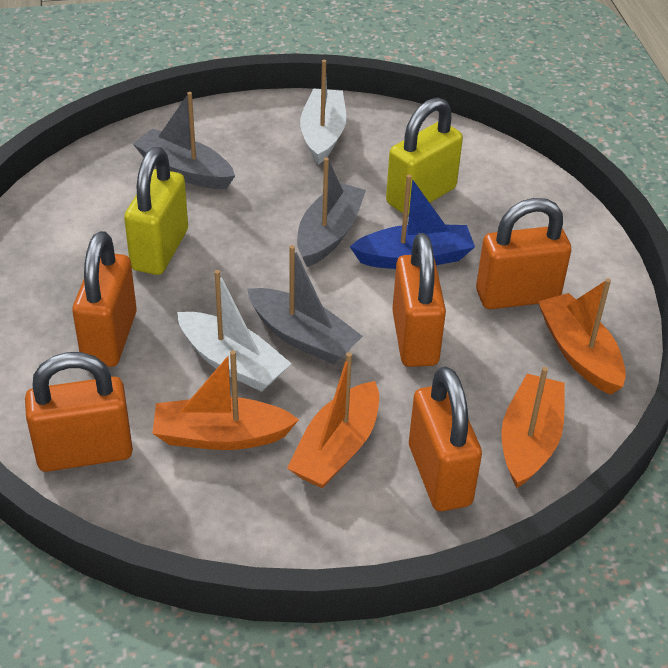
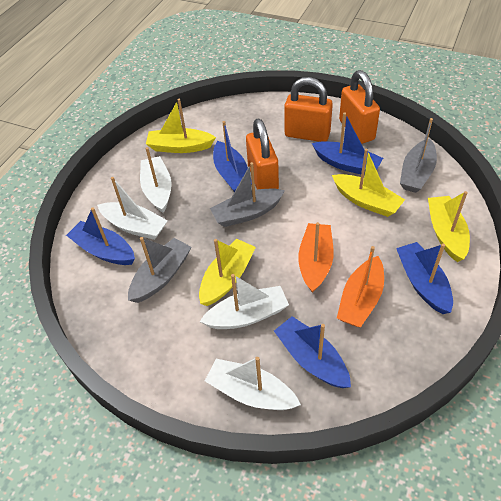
blue boat: 1 -> 5
orange boat: 4 -> 2
orange padlock: 5 -> 3
white boat: 2 -> 4
yellow boat: 0 -> 4
yellow padlock: 2 -> 0

